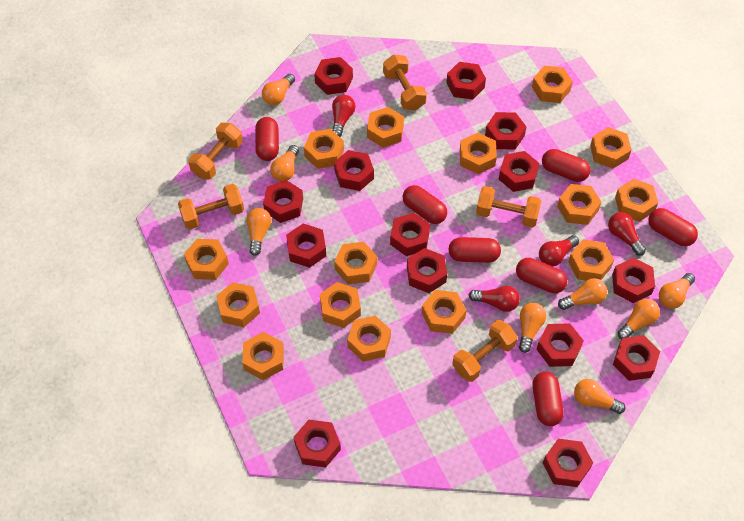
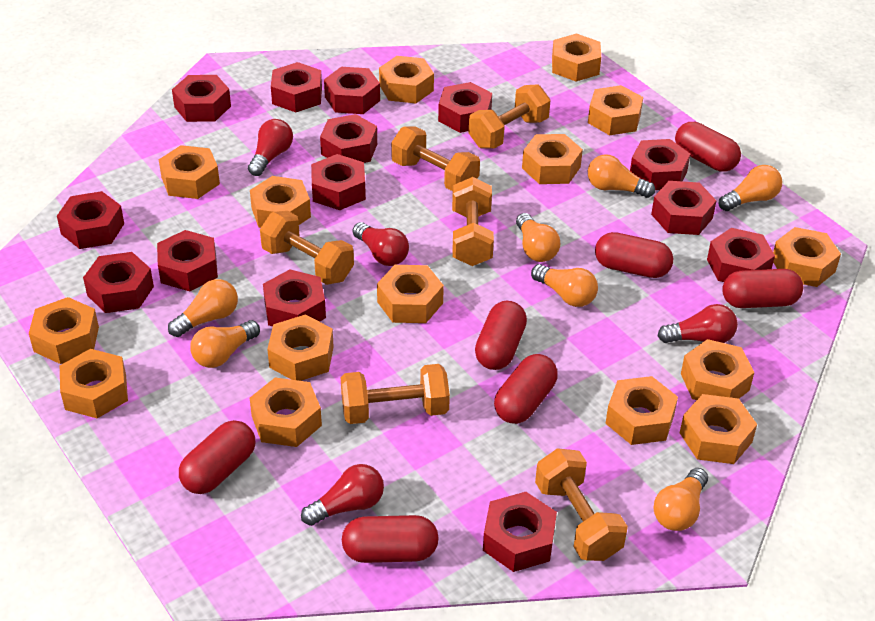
orange dumbbell: 5 -> 6
orange light bulb: 8 -> 7

